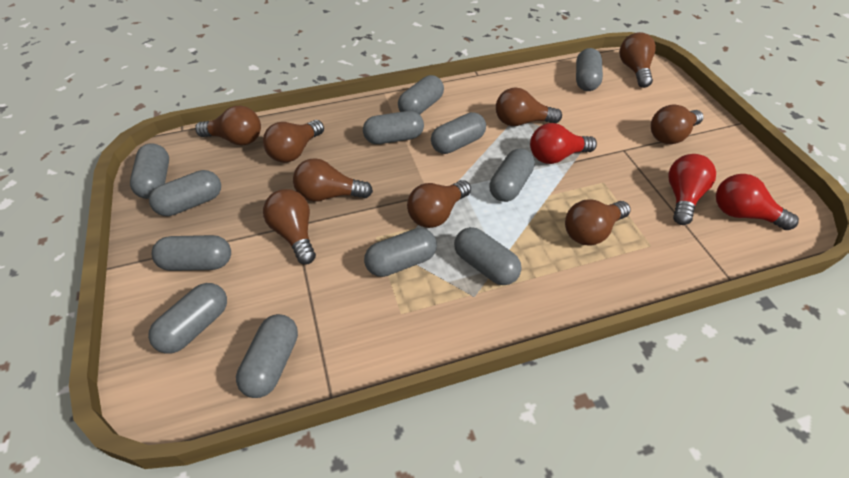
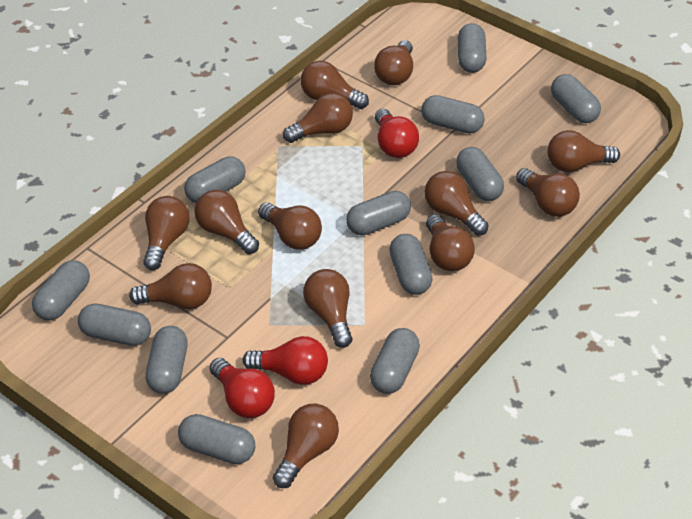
brown light bulb: 9 -> 13

